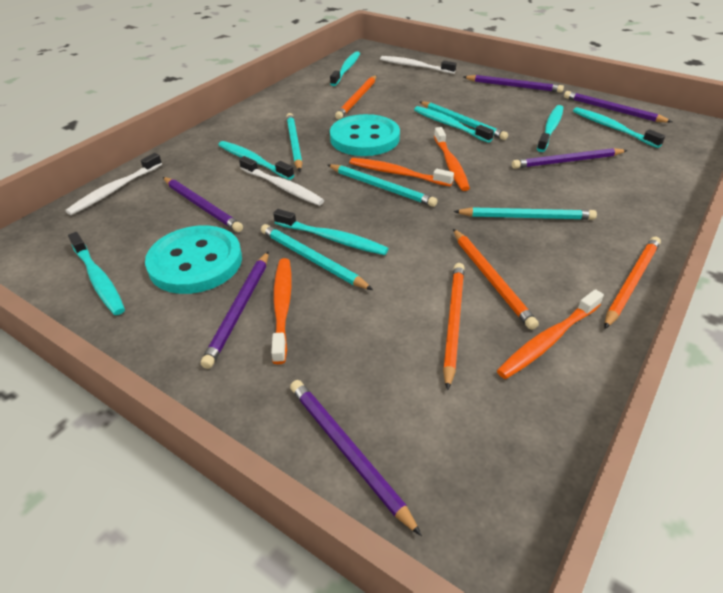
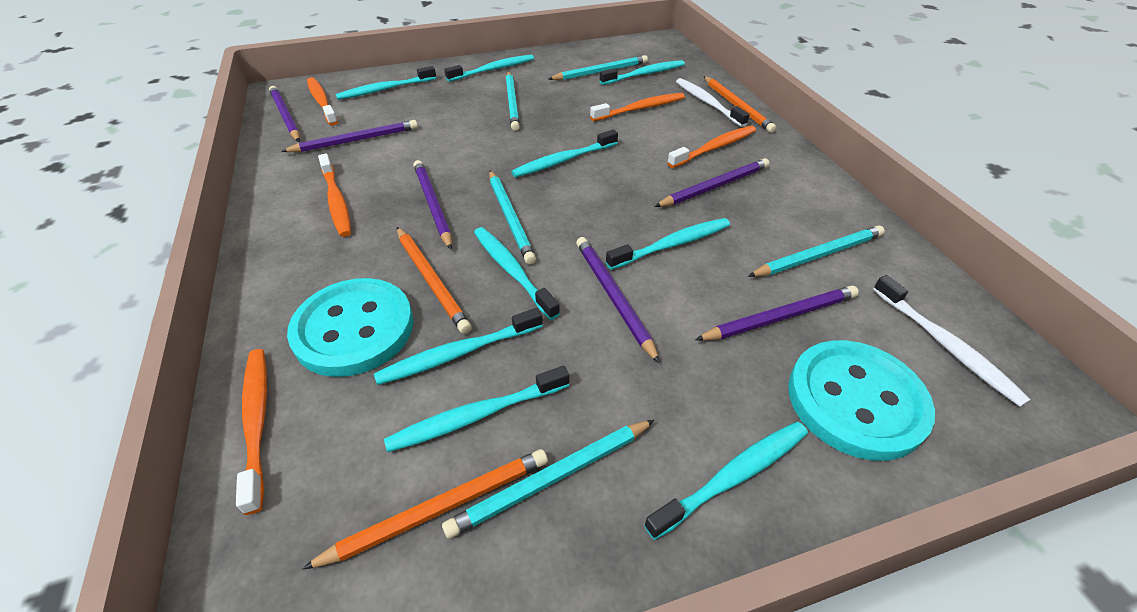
orange pencil: 4 -> 3
orange toothbrush: 4 -> 5
turquoise toothbrush: 7 -> 9
white toothbrush: 3 -> 2

